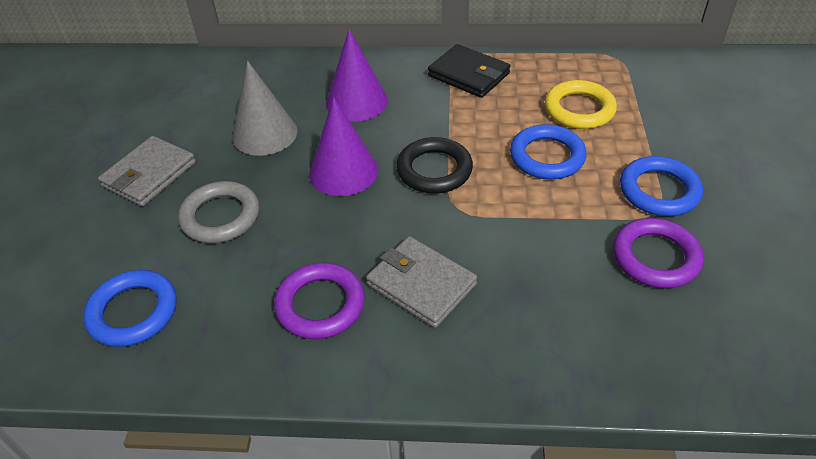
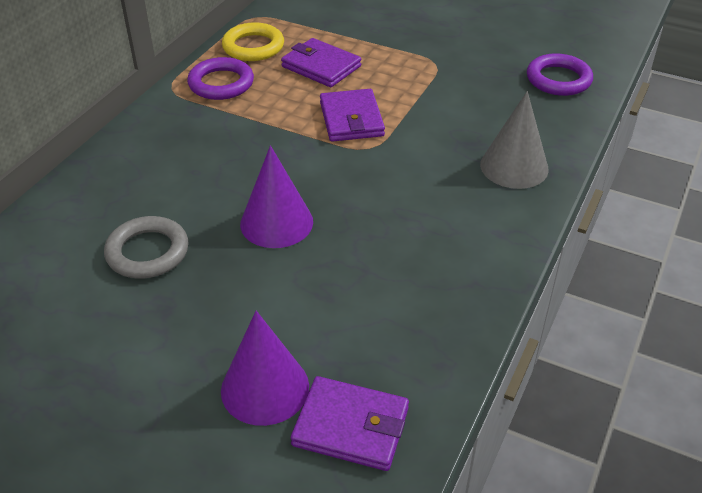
black ring: 1 -> 0
black wallet: 1 -> 0
blue ring: 3 -> 0
grey wallet: 2 -> 0
purple wallet: 0 -> 3

